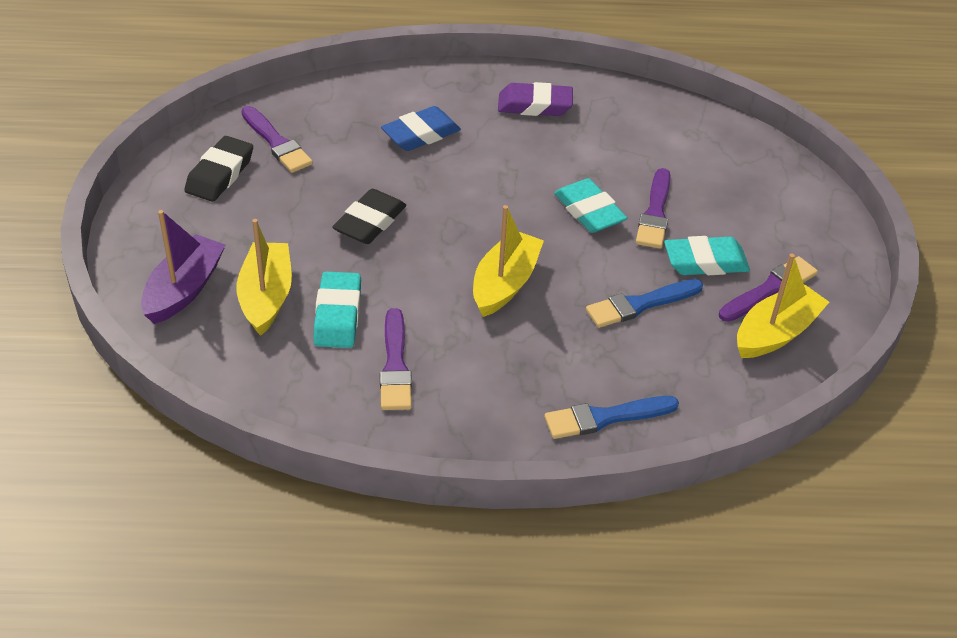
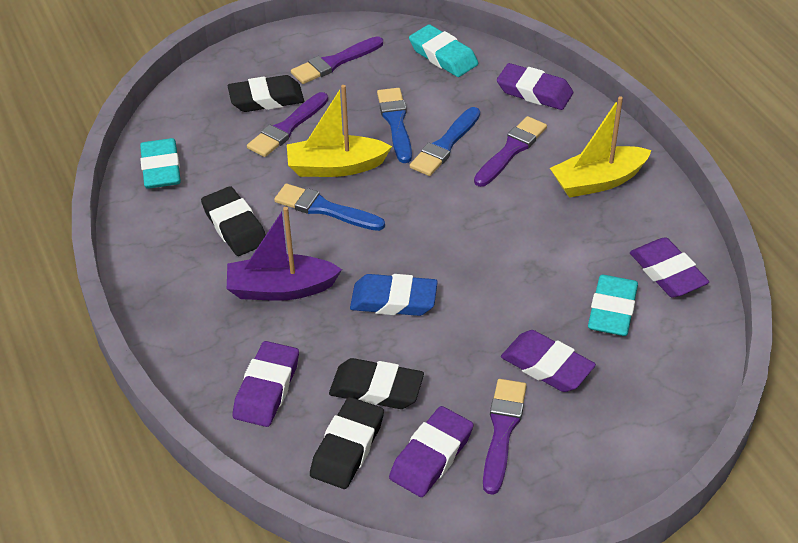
black eraser: 2 -> 4
blue brush: 2 -> 3
purple eraser: 1 -> 5
yellow boat: 3 -> 2

